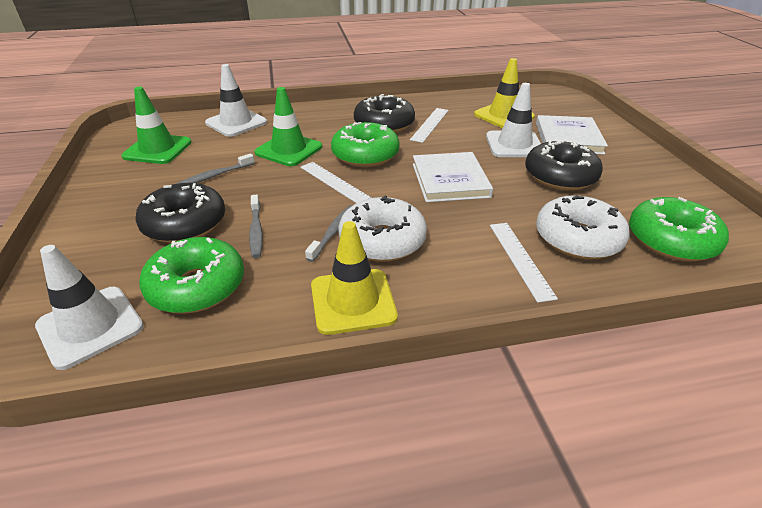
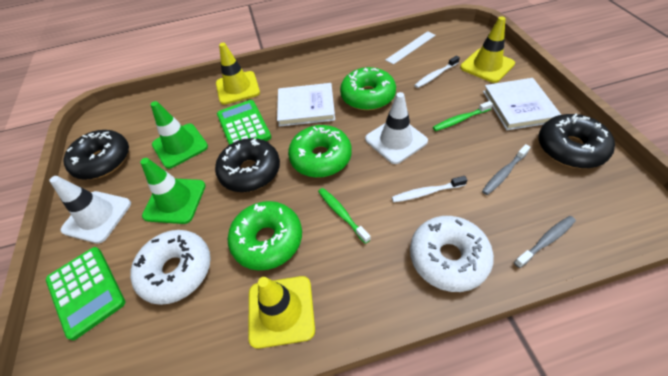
green calculator: 0 -> 2
green toothbrush: 0 -> 2
grey toothbrush: 3 -> 2
white ruler: 3 -> 1
white toothbrush: 0 -> 2
white traffic cone: 3 -> 2
yellow traffic cone: 2 -> 3

